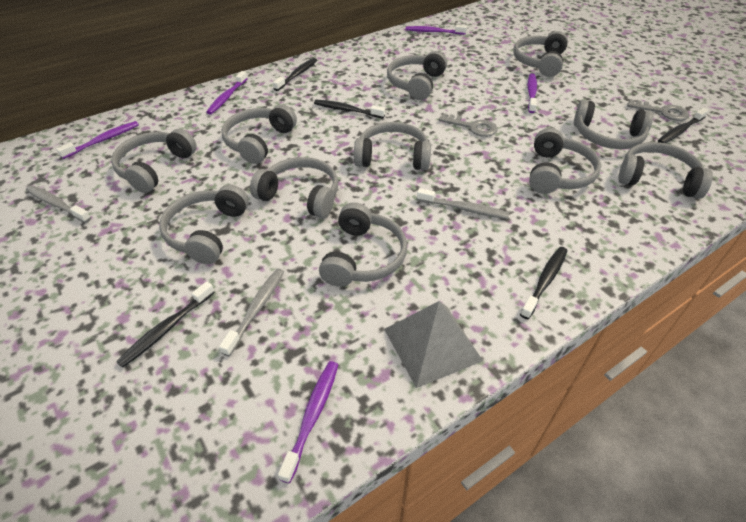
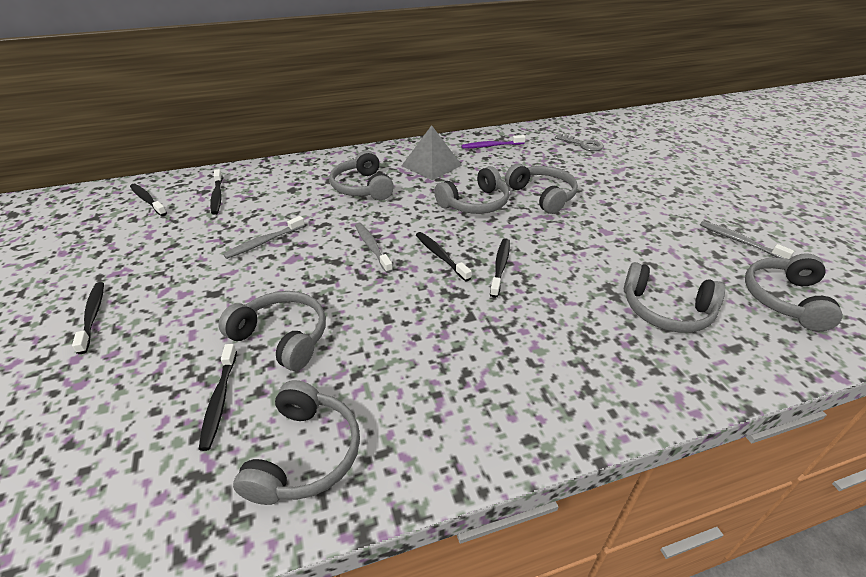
black toothbrush: 5 -> 6
grey headphones: 11 -> 7
grey key: 2 -> 1
purple toothbrush: 5 -> 1

